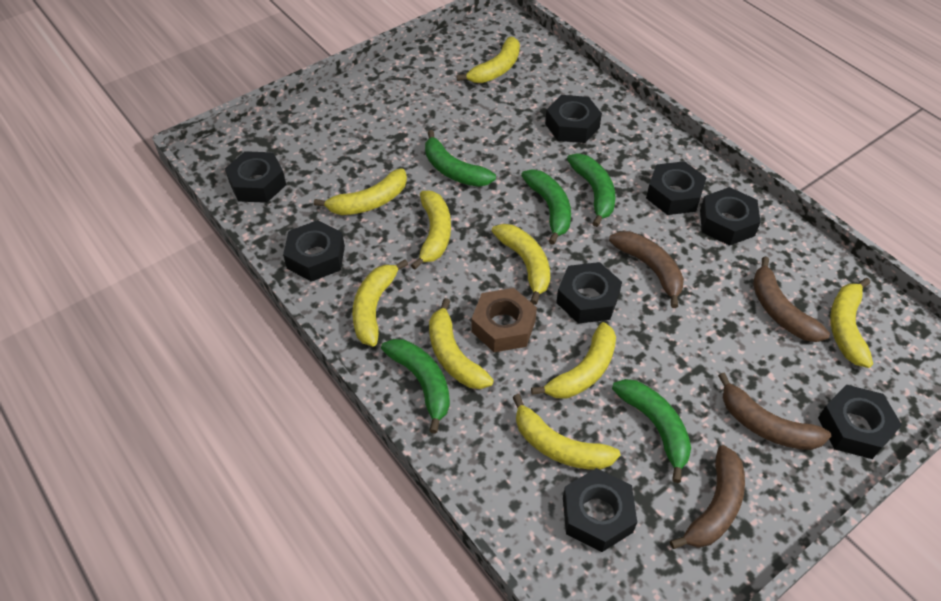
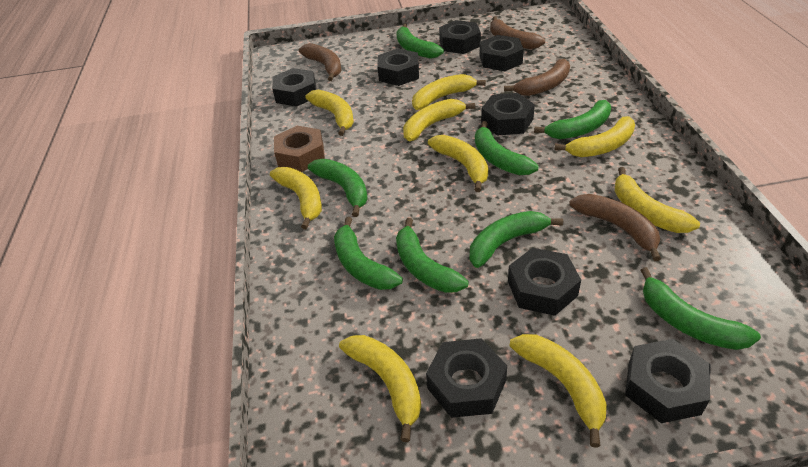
green banana: 5 -> 8

